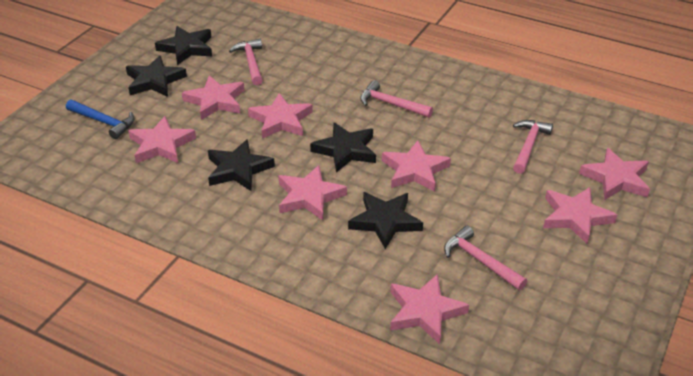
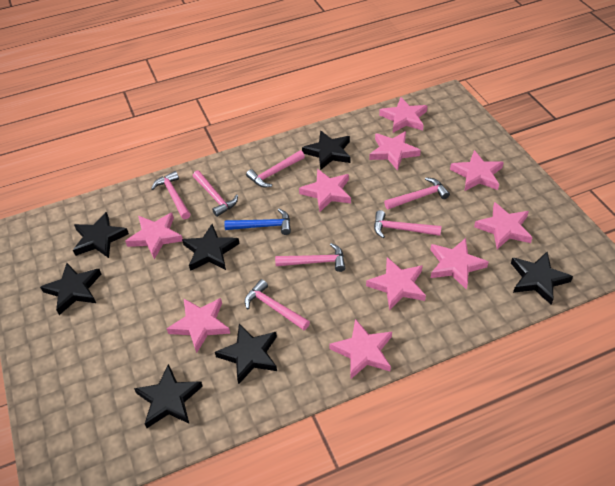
black star: 5 -> 7
pink hammer: 4 -> 7
pink star: 8 -> 10

